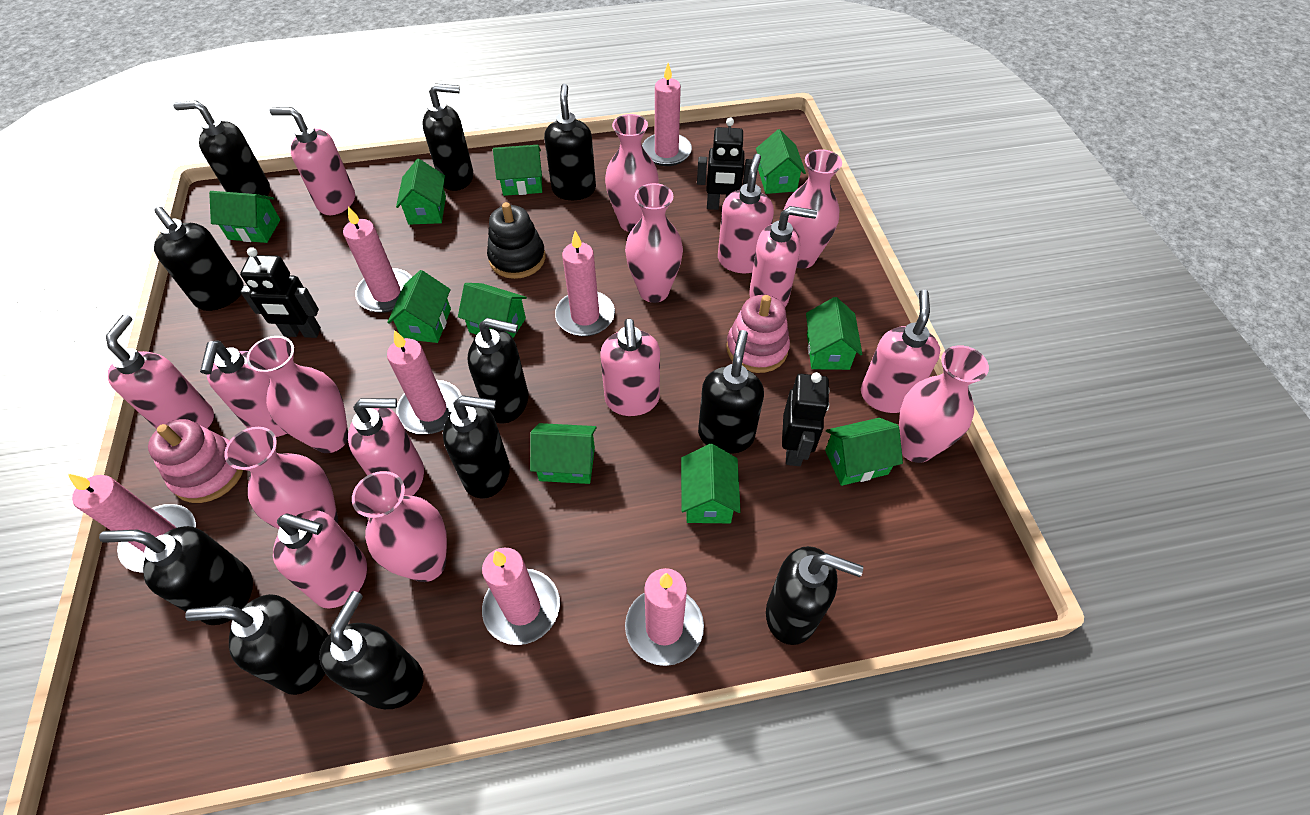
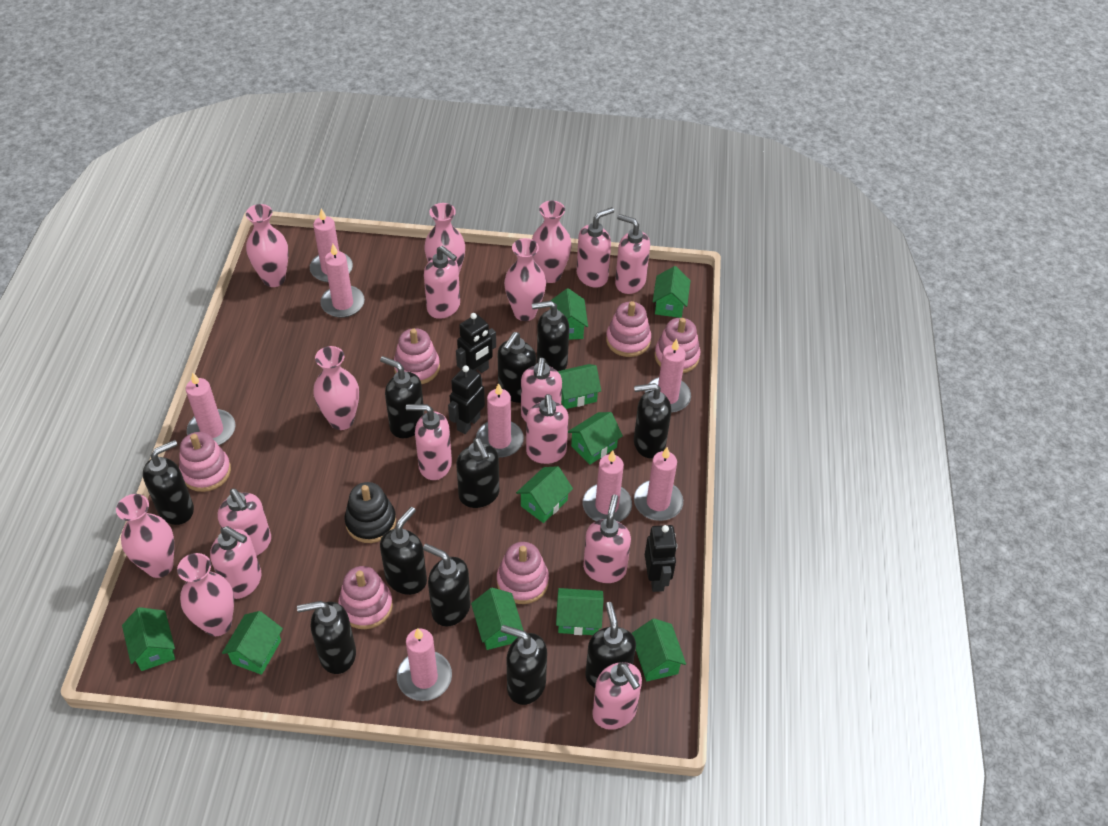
pink candle: 7 -> 8
pink soap dispenser: 9 -> 10
pink stacking toy: 2 -> 6

